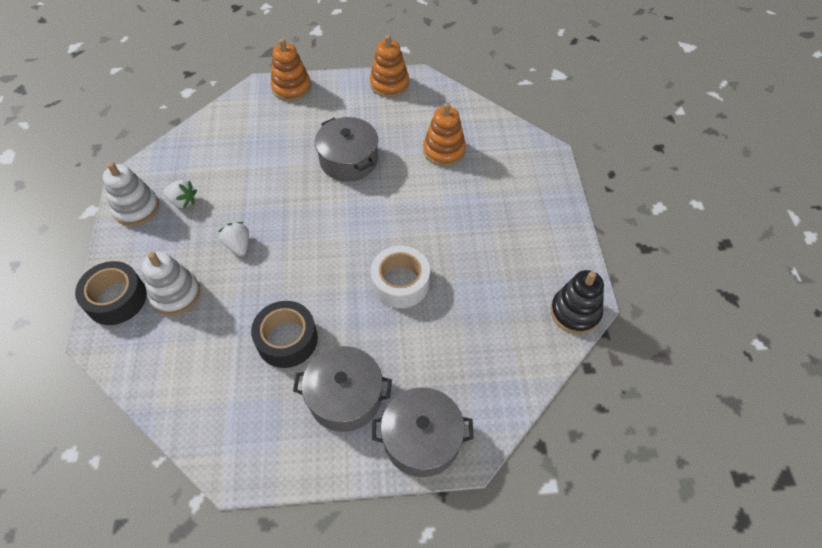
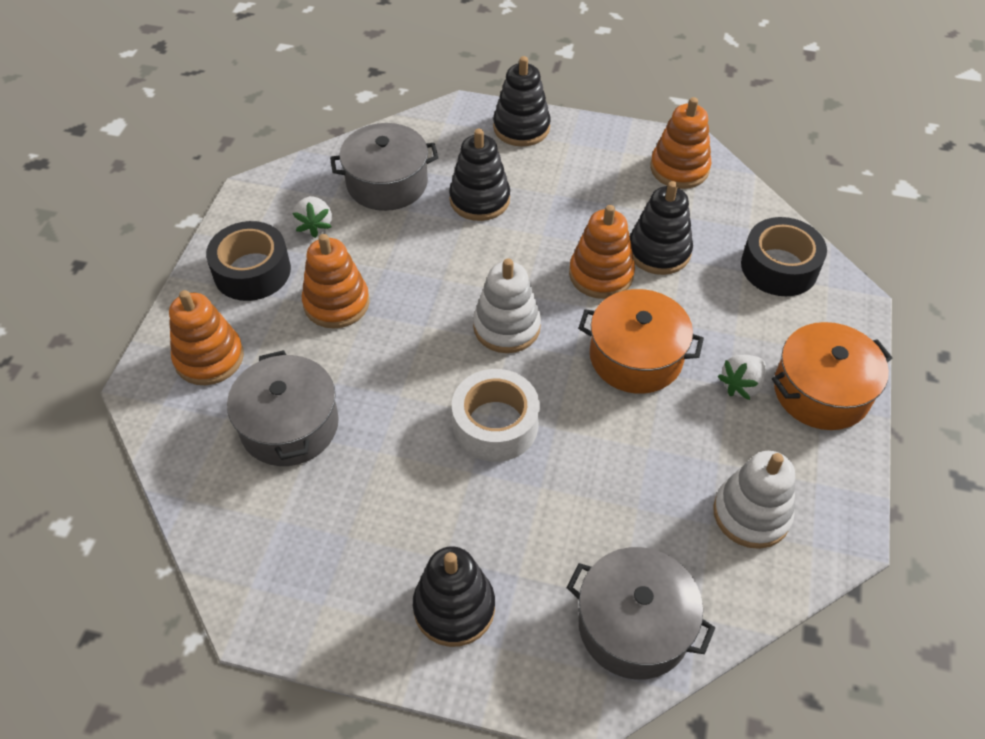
black stacking toy: 1 -> 4
orange pot: 0 -> 2
orange stacking toy: 3 -> 4

